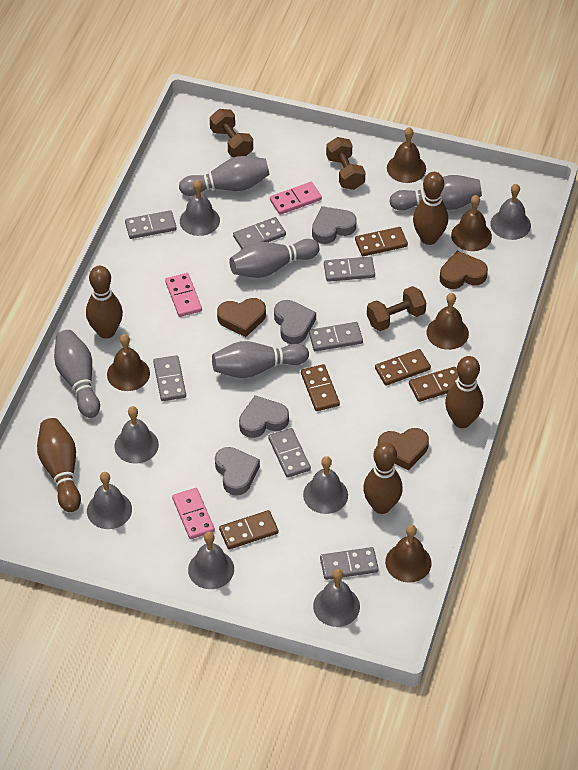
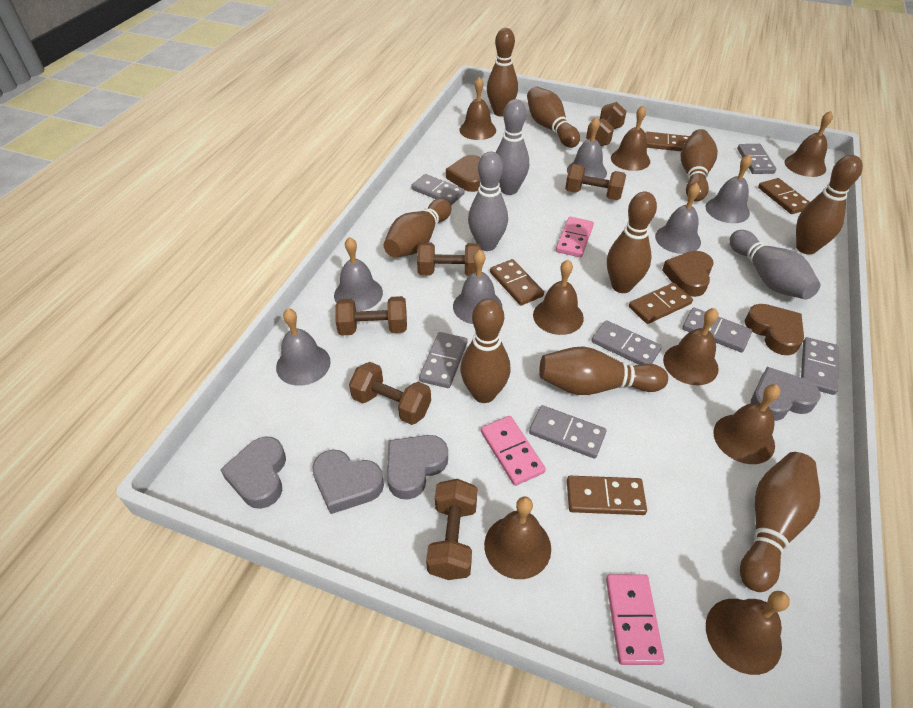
brown bell: 5 -> 8
brown bowling pin: 5 -> 9
brown dumbbell: 3 -> 6
grey bell: 7 -> 6
grey bowling pin: 5 -> 3

